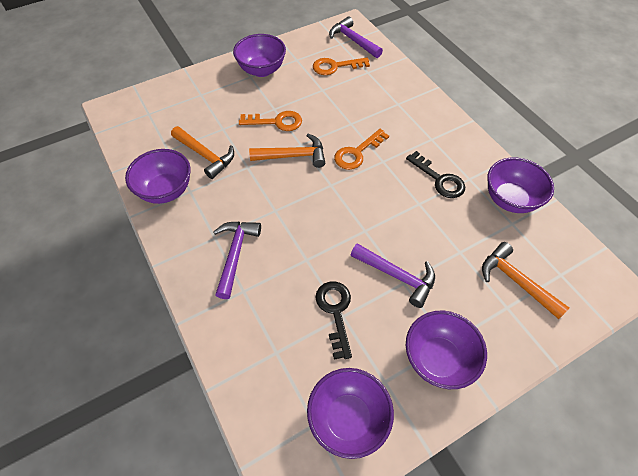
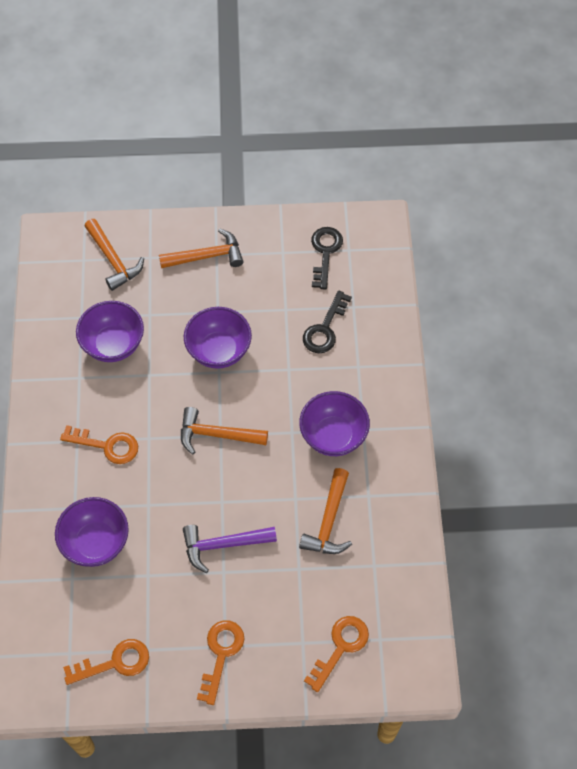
orange hammer: 3 -> 4
orange key: 3 -> 4
purple bowl: 5 -> 4
purple hammer: 3 -> 1

